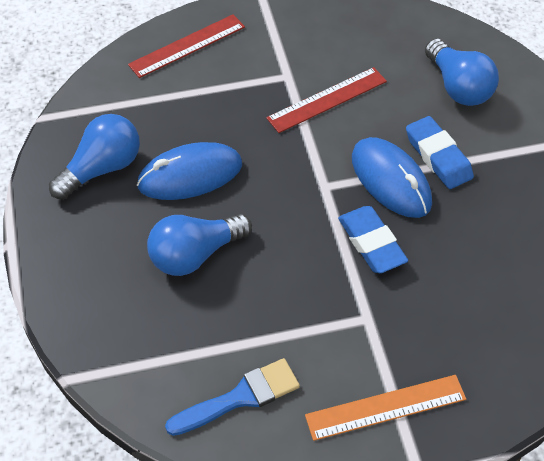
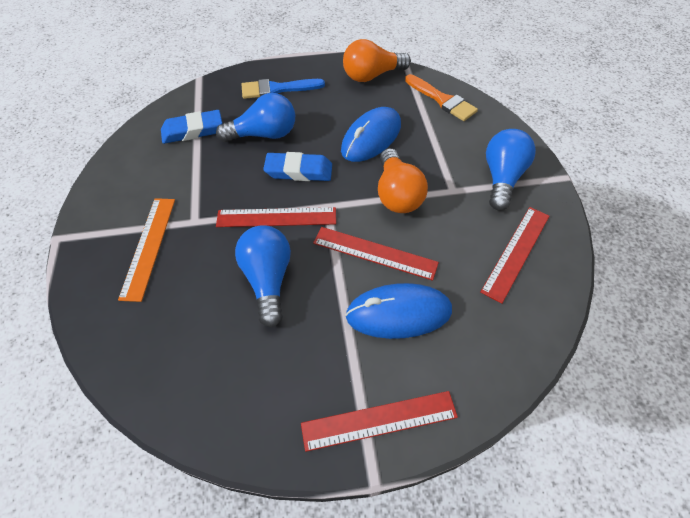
orange brush: 0 -> 1
orange light bulb: 0 -> 2
red ruler: 2 -> 4

